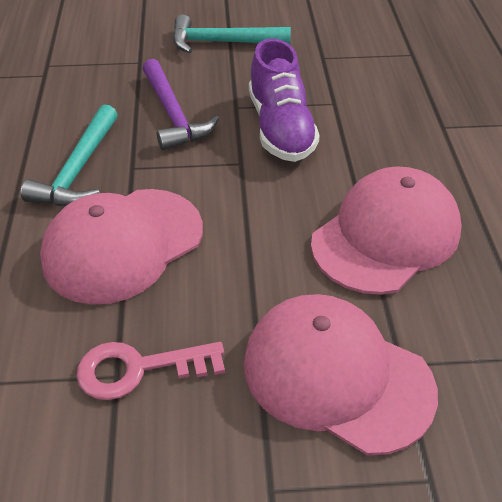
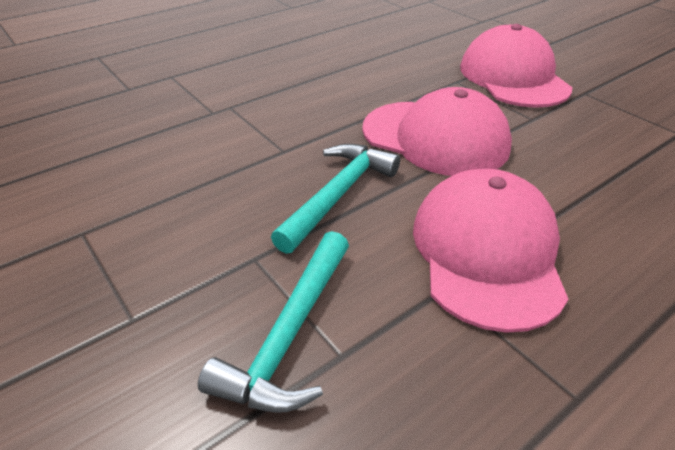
pink key: 1 -> 0
purple hammer: 1 -> 0
purple shoe: 1 -> 0

